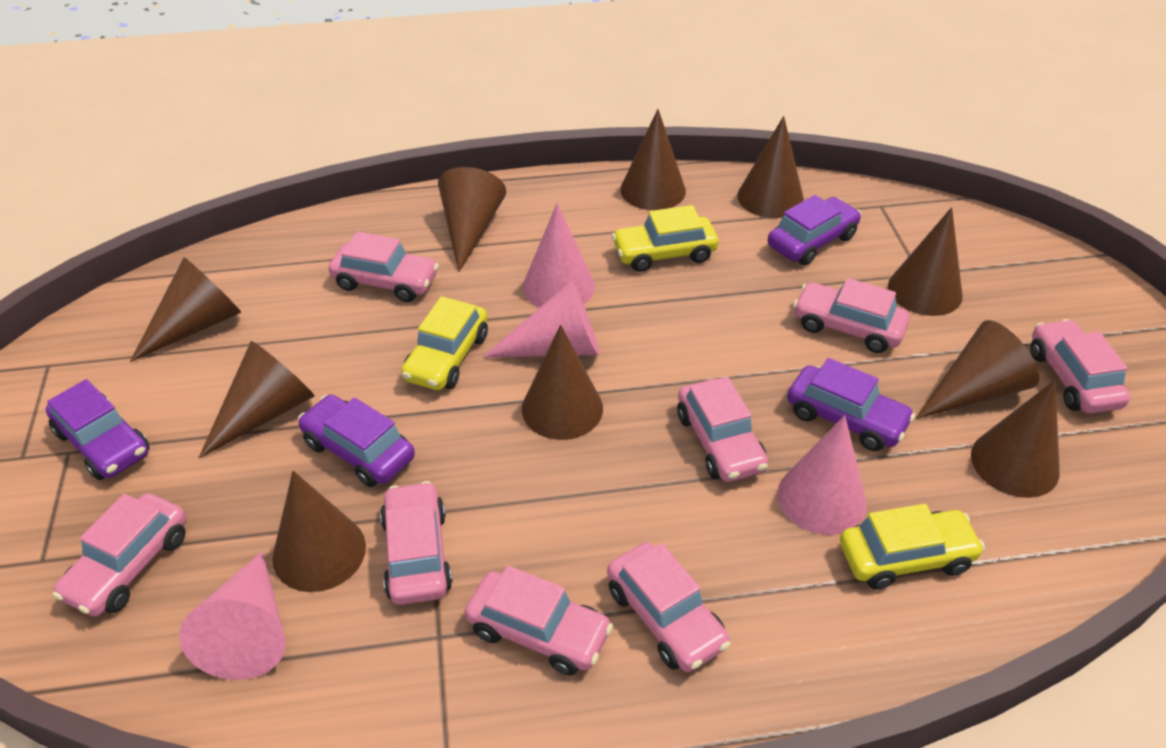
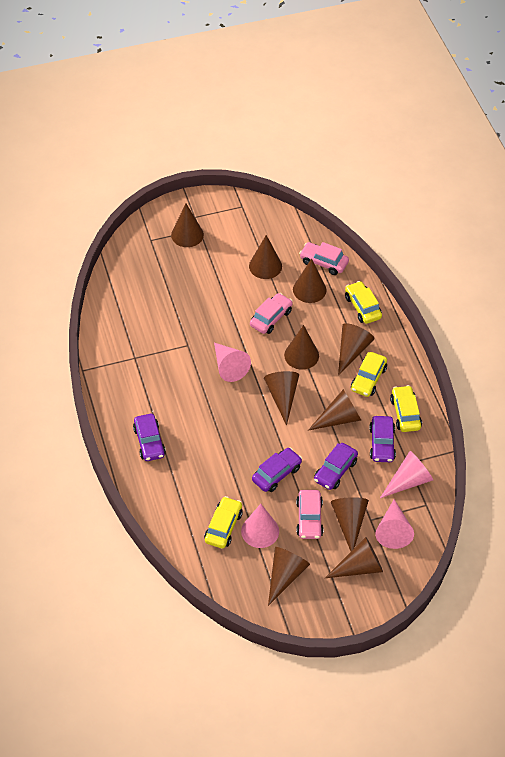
pink car: 8 -> 3
yellow car: 3 -> 4

